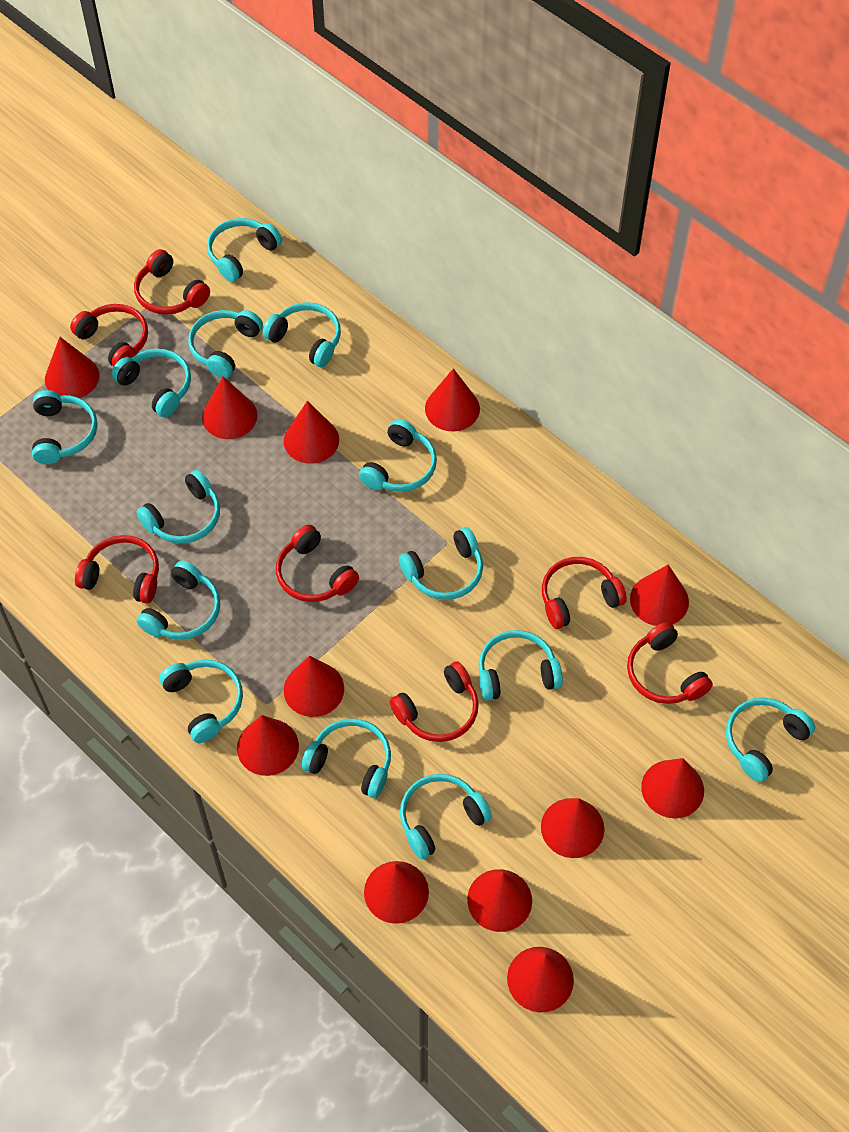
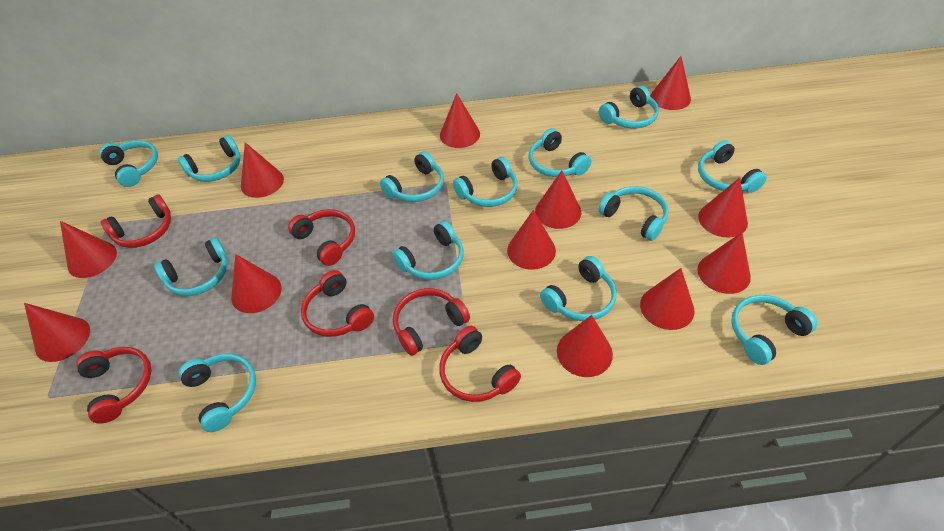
red headphones: 7 -> 6
turquoise headphones: 14 -> 13

